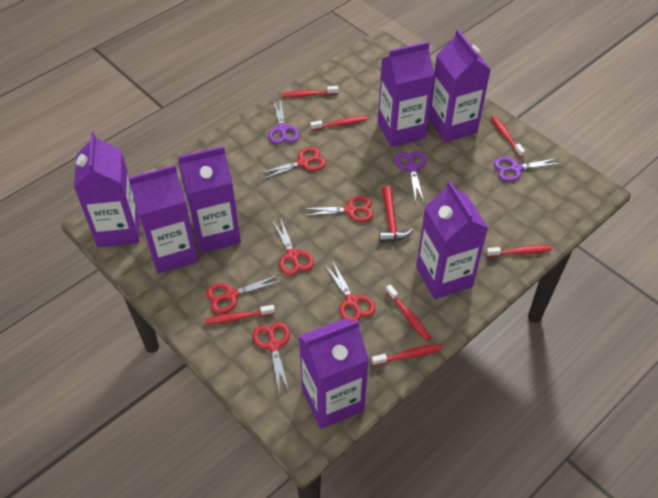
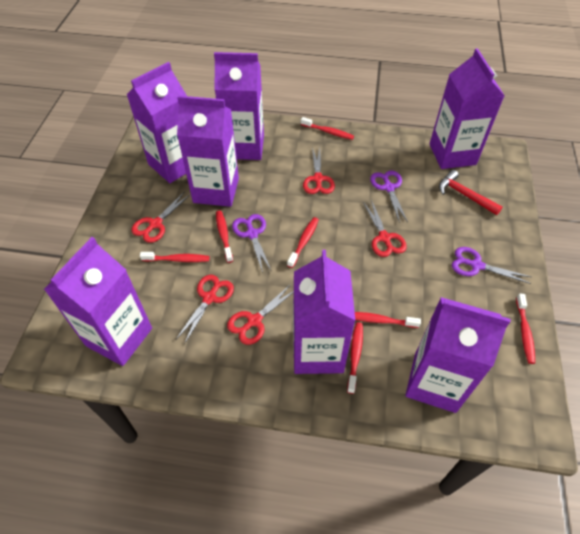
red scissors: 6 -> 5

